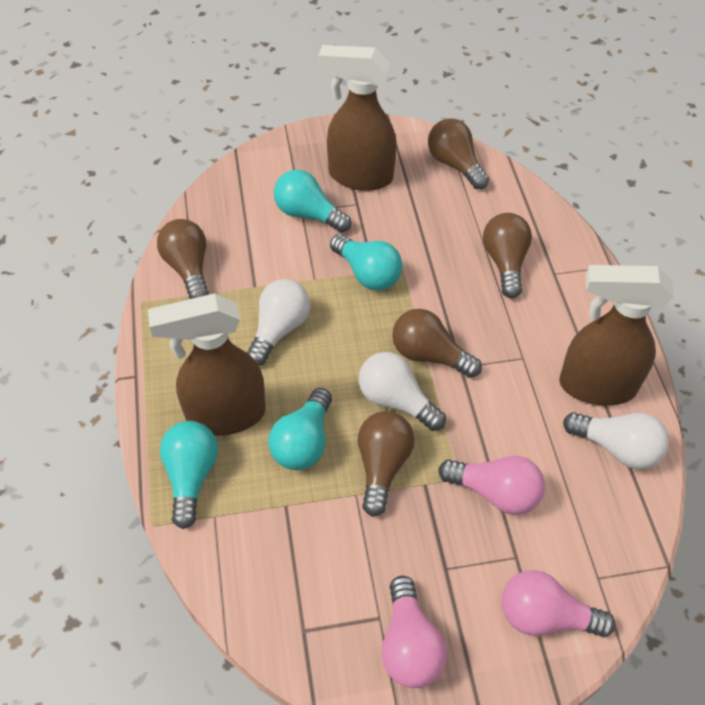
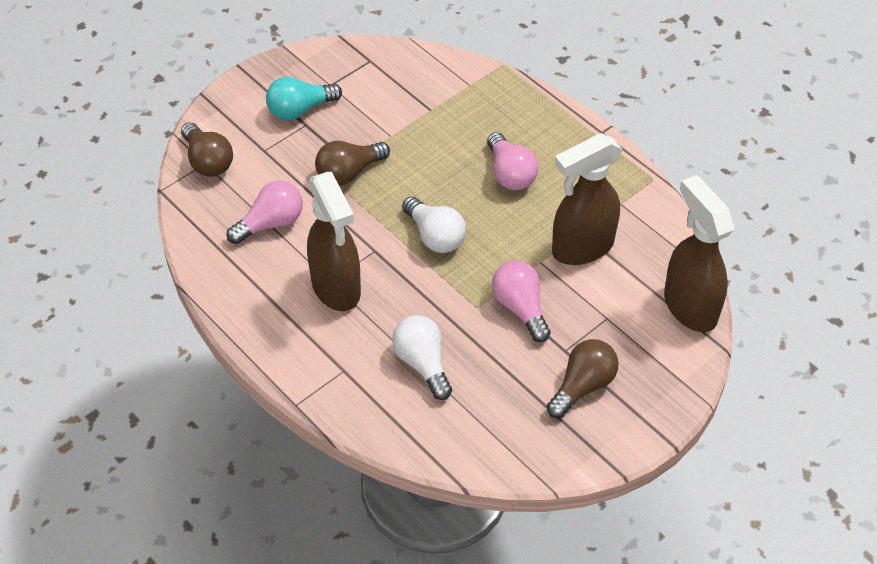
brown light bulb: 5 -> 3
turquoise light bulb: 4 -> 1
white light bulb: 3 -> 2

